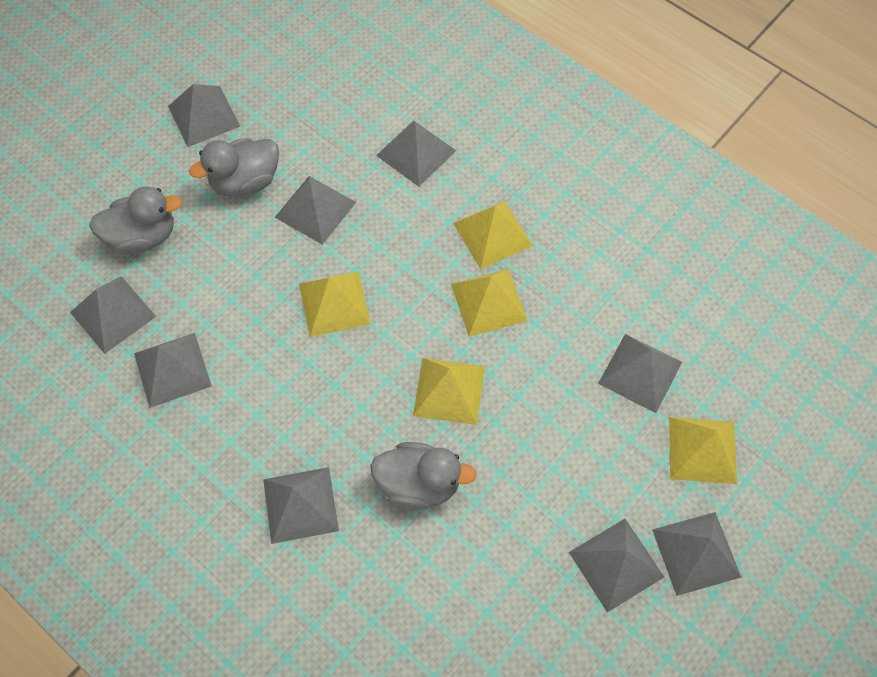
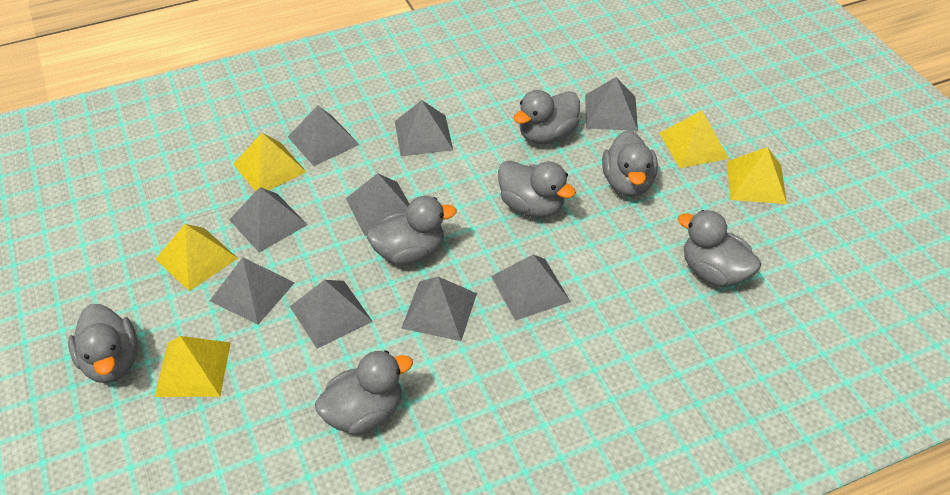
grey duck: 3 -> 7

